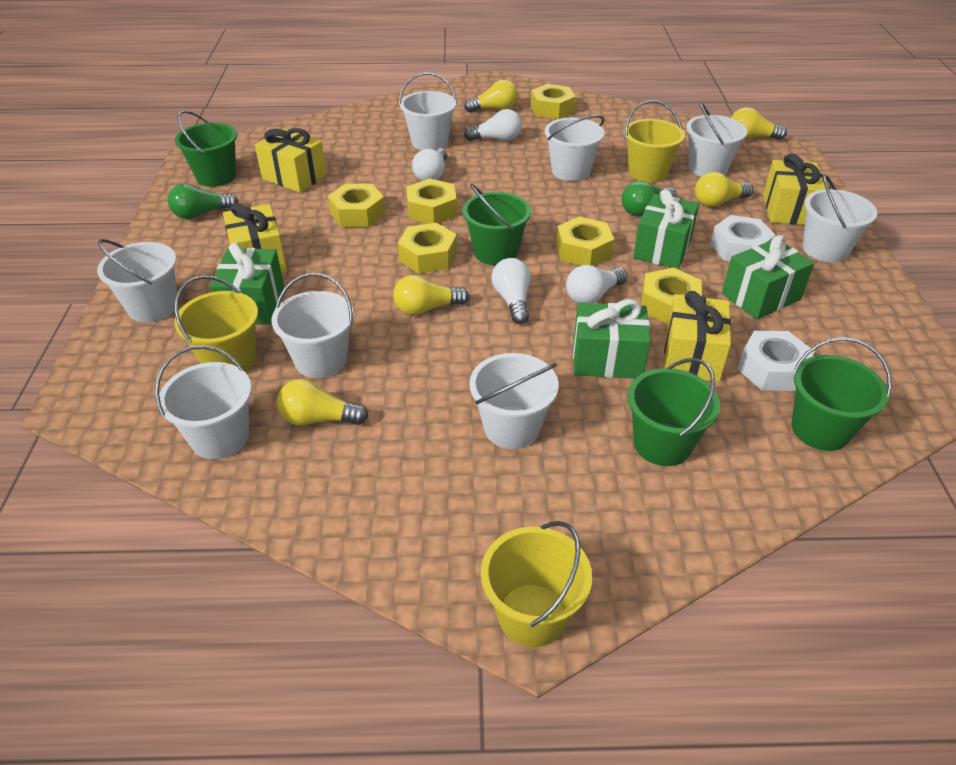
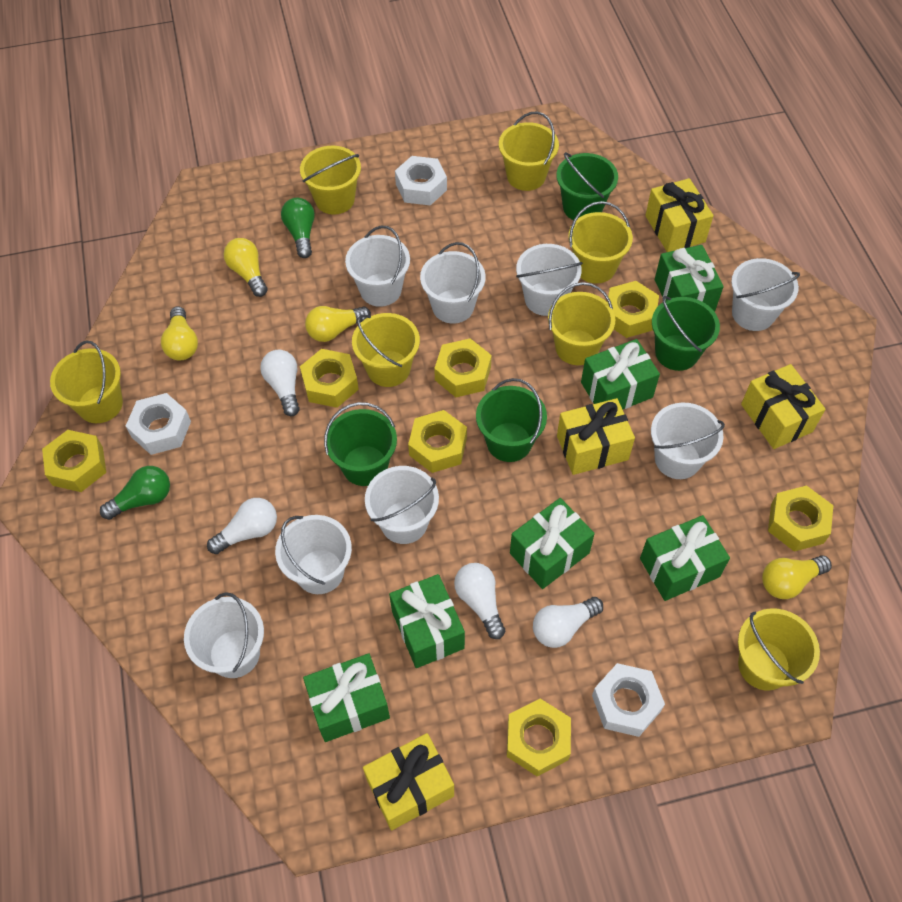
green gift: 4 -> 6
white nut: 2 -> 3
yellow bucket: 3 -> 7
yellow light bulb: 5 -> 4
yellow nut: 6 -> 7

